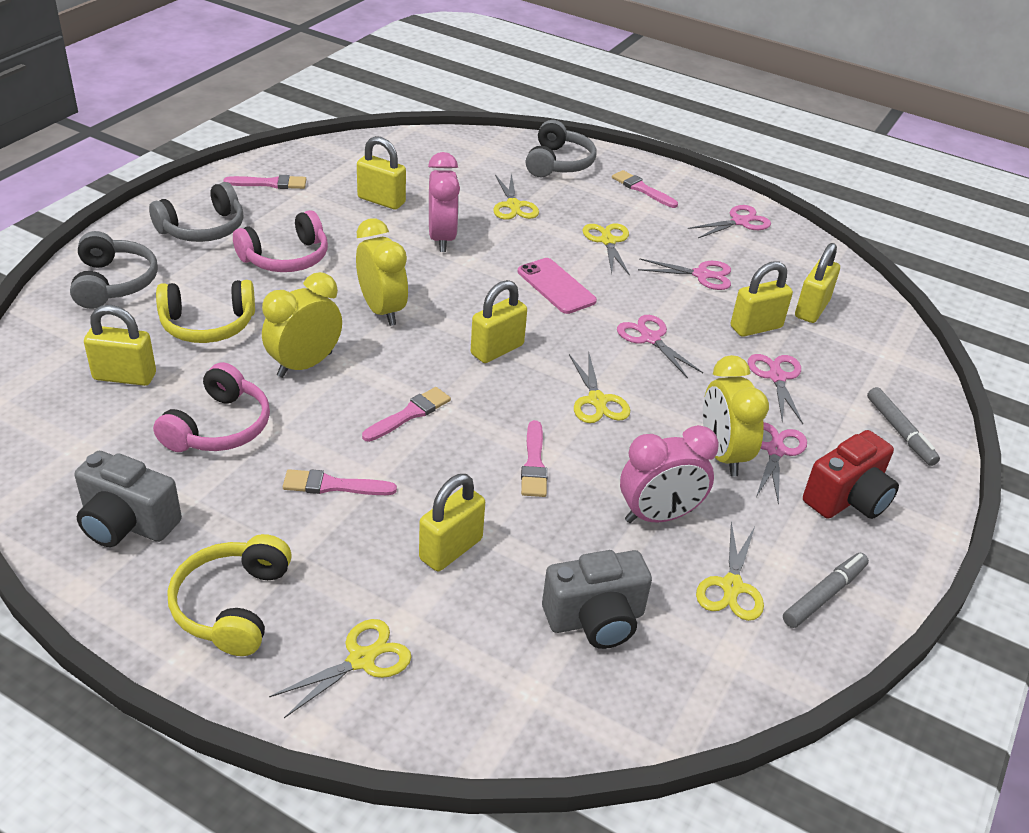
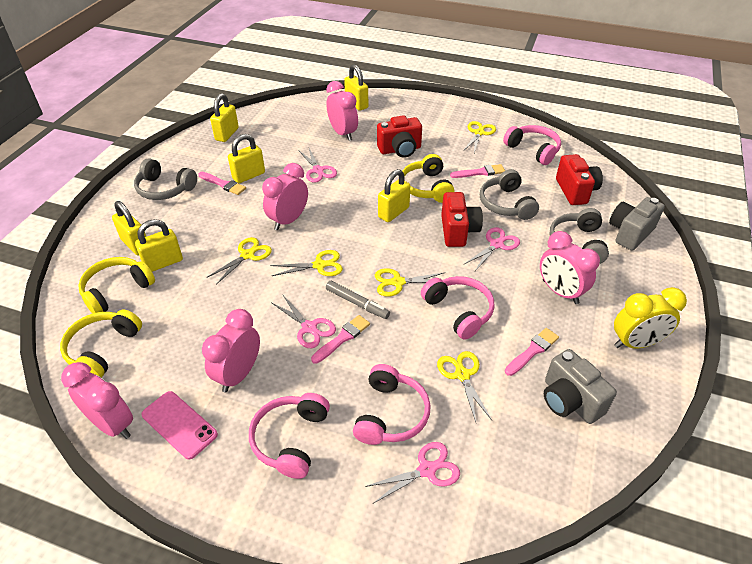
grey marker: 2 -> 1
pink brush: 5 -> 4
pink clock: 2 -> 5
pink headphones: 2 -> 4
pink scissors: 5 -> 4
red camera: 1 -> 3
yellow clock: 3 -> 1
yellow headphones: 2 -> 3

